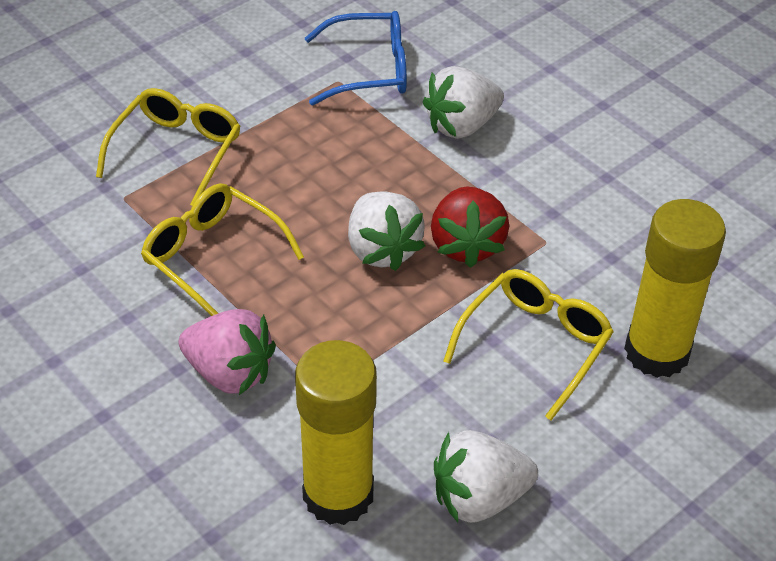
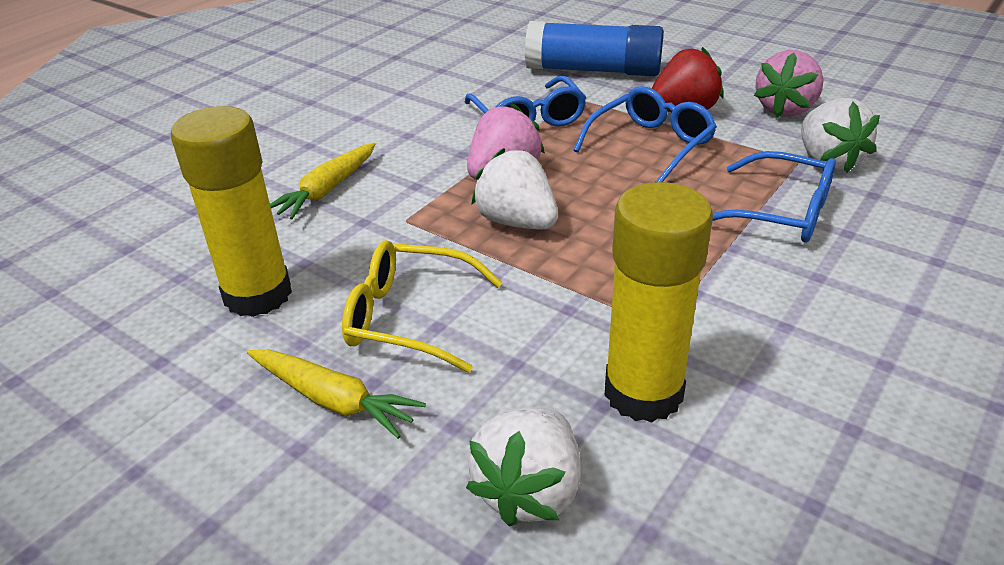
blue glasses: 1 -> 3
blue glue stick: 0 -> 1
pink strawberry: 1 -> 2
yellow carrot: 0 -> 2
yellow glasses: 3 -> 1

